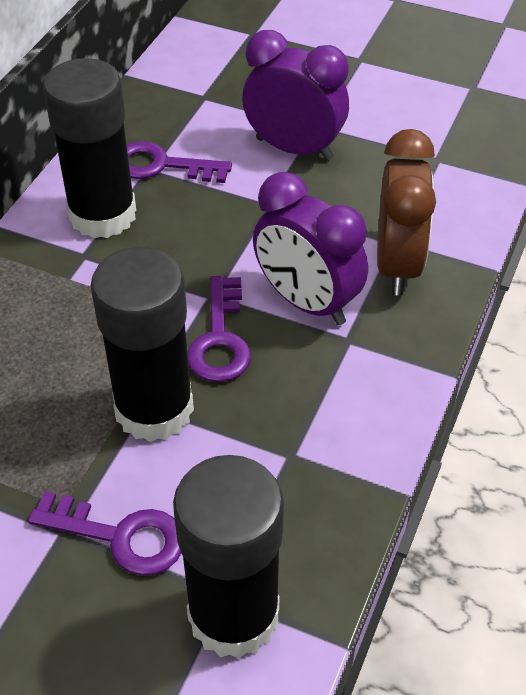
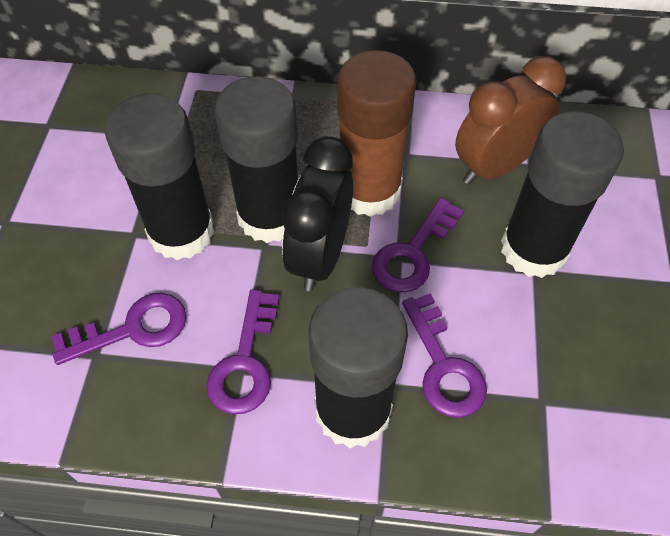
black clock: 0 -> 1
black glue stick: 3 -> 4
brown glue stick: 0 -> 1
purple clock: 2 -> 0
purple key: 3 -> 4

